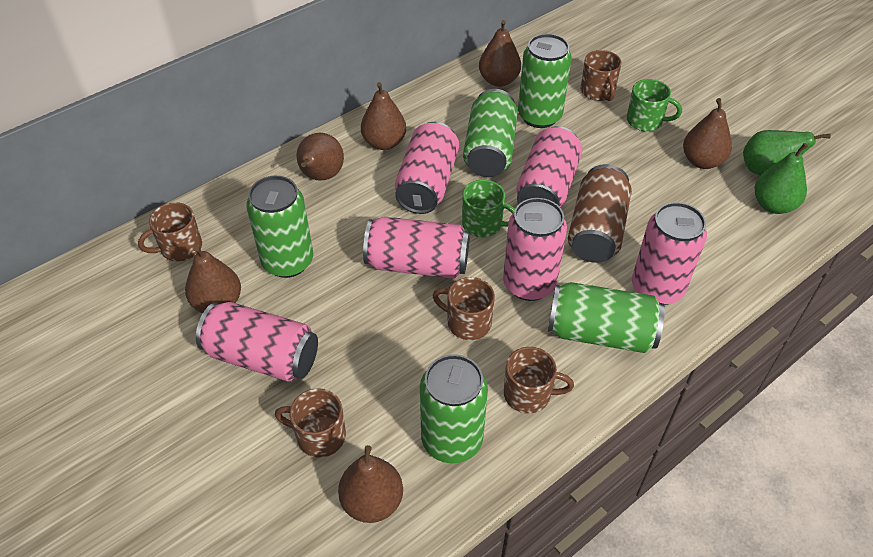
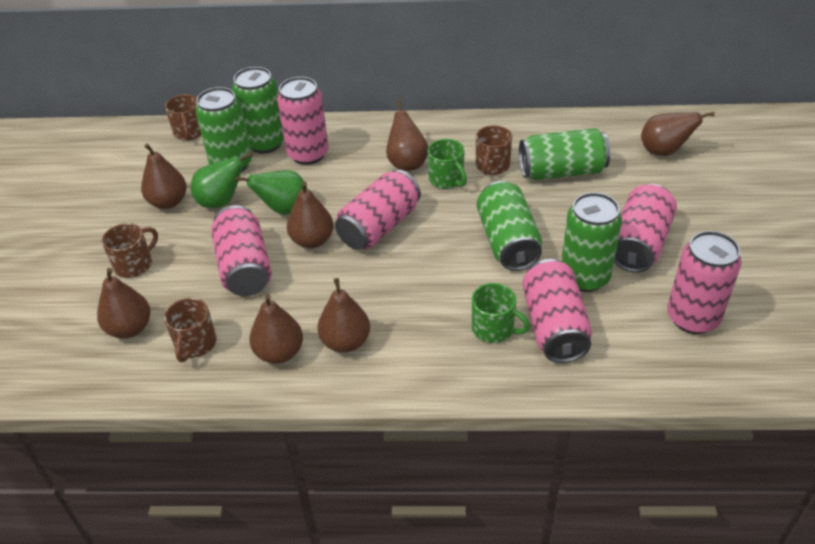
brown can: 1 -> 0
brown mug: 5 -> 4
brown pear: 6 -> 7

